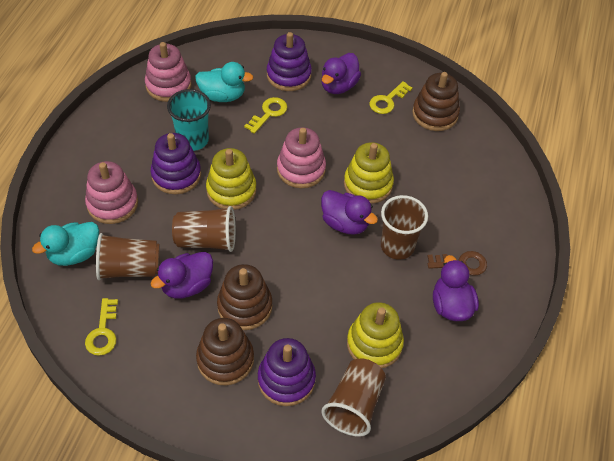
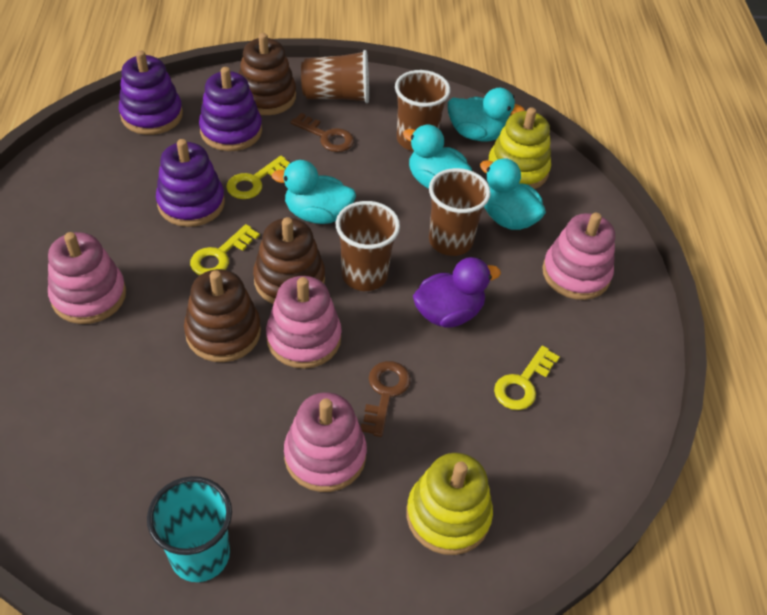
brown key: 1 -> 2
pink stacking toy: 3 -> 4
purple duck: 4 -> 1
turquoise duck: 2 -> 4
yellow stacking toy: 3 -> 2

